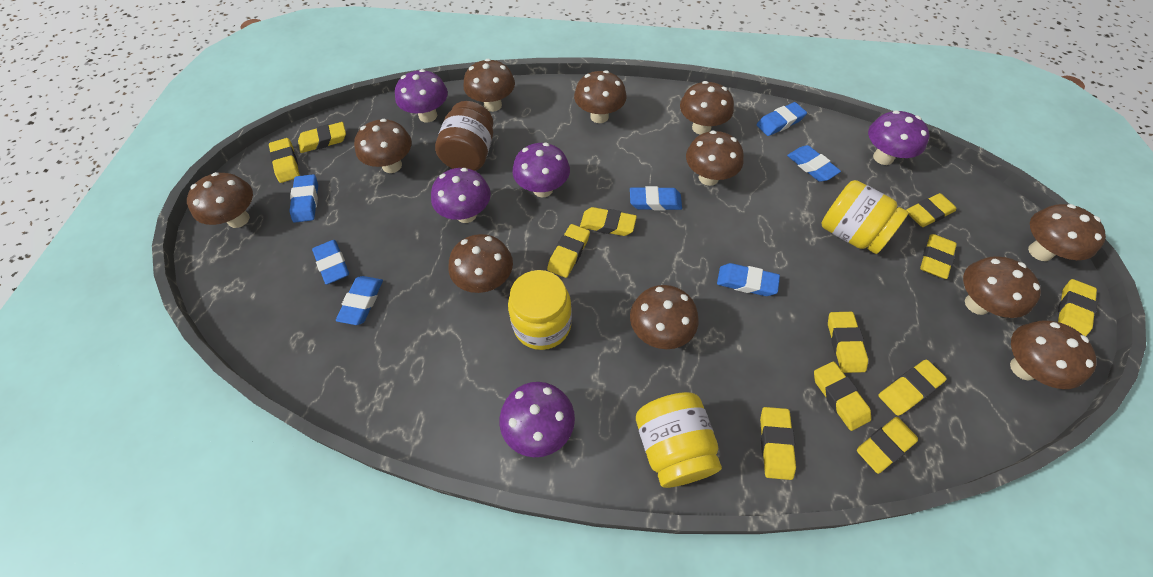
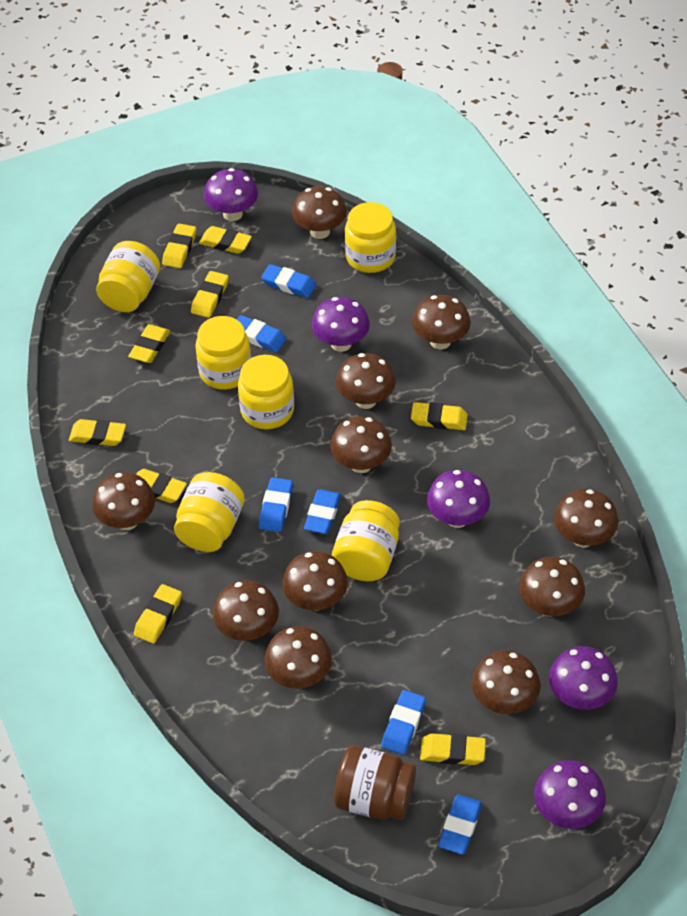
blue eraser: 7 -> 6
yellow eraser: 12 -> 9
yellow jar: 3 -> 6

